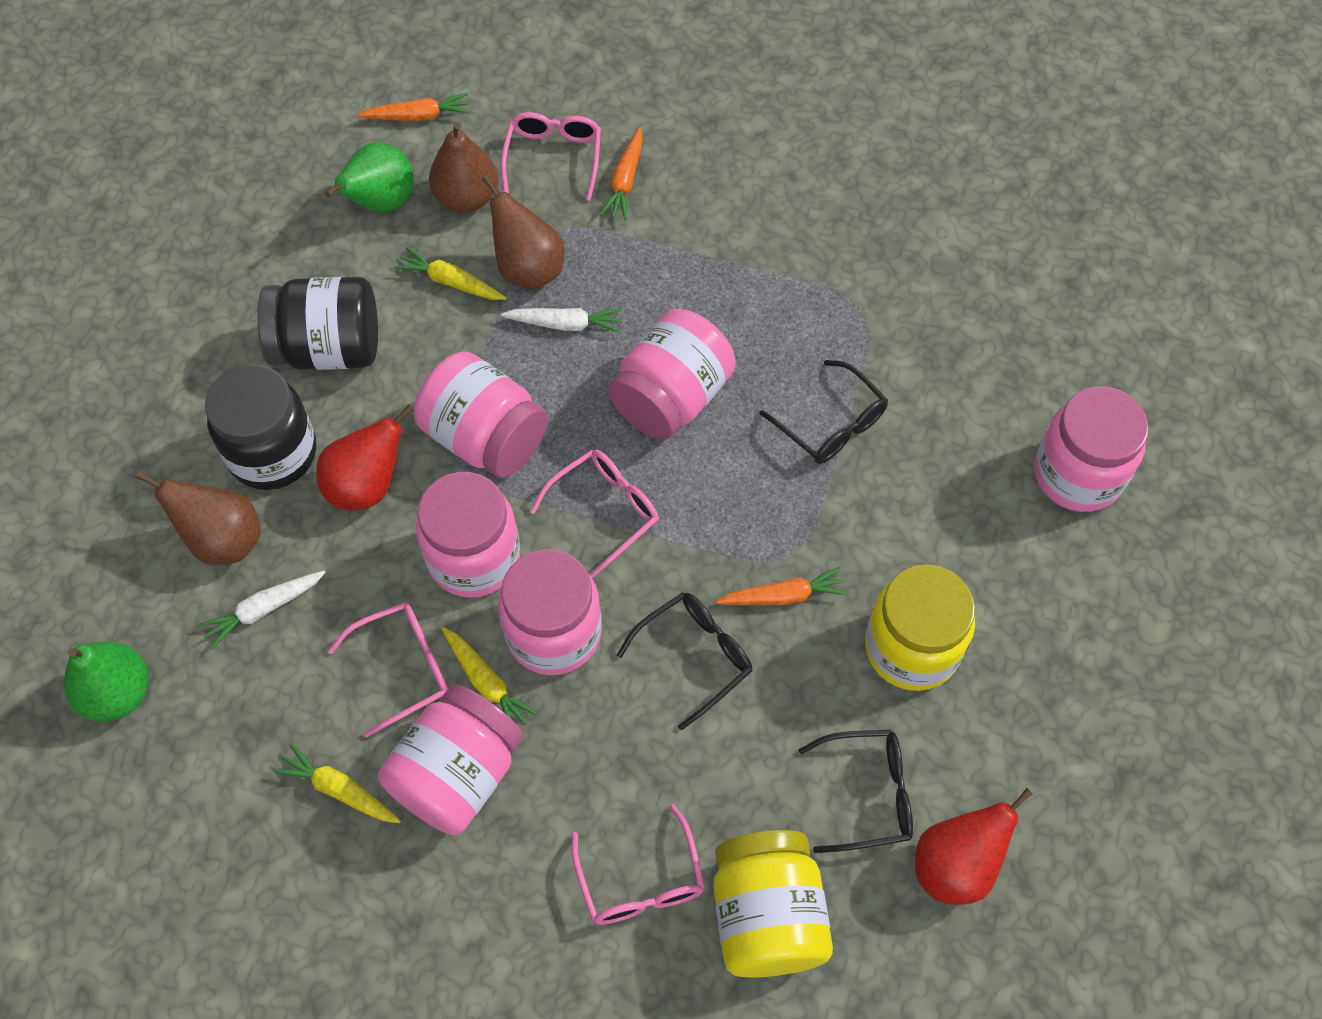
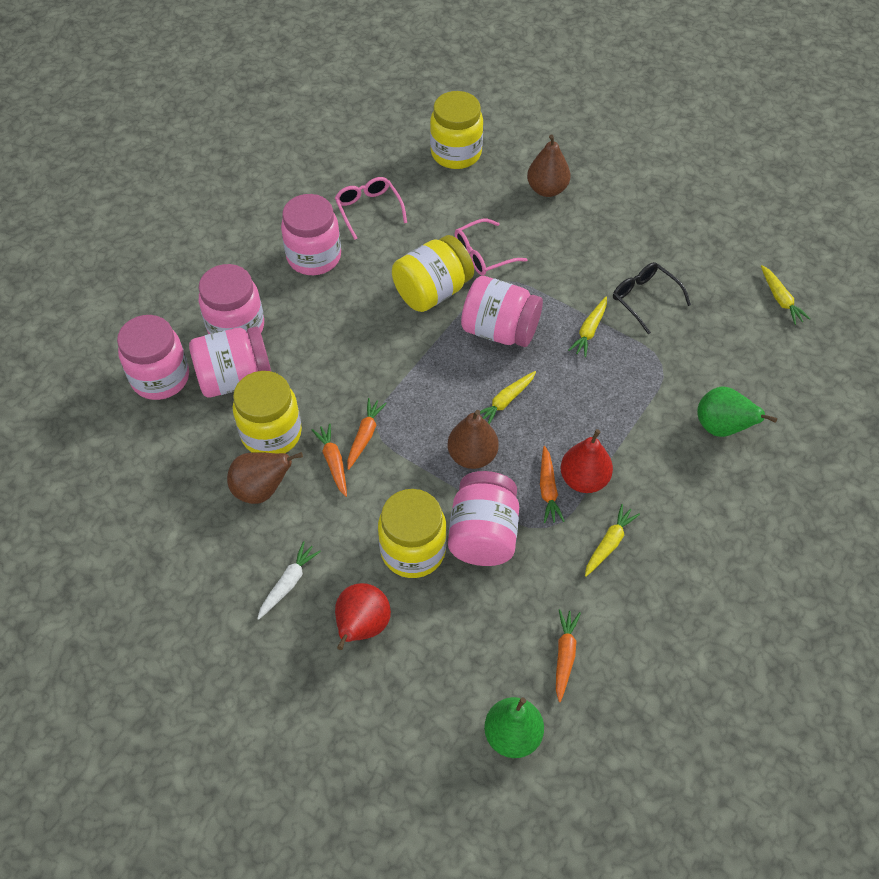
black glasses: 3 -> 1
black jar: 2 -> 0
orange carrot: 3 -> 4
pink glasses: 4 -> 2
white carrot: 2 -> 1
yellow carrot: 3 -> 4
yellow jar: 2 -> 4

